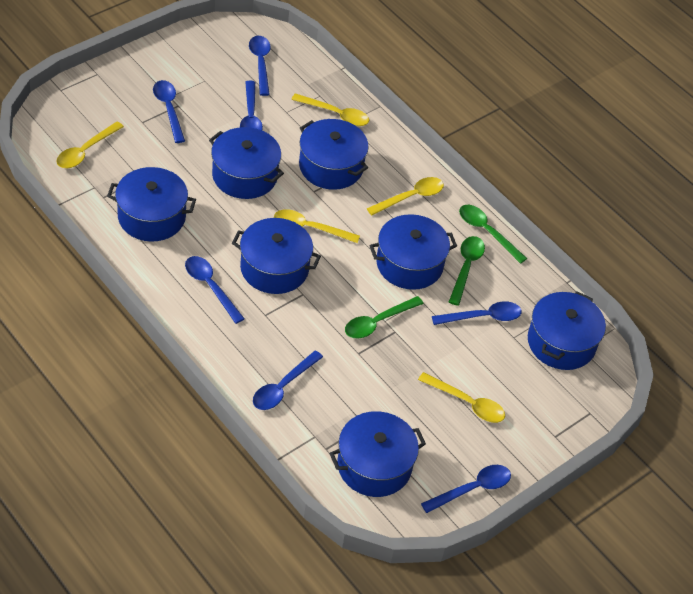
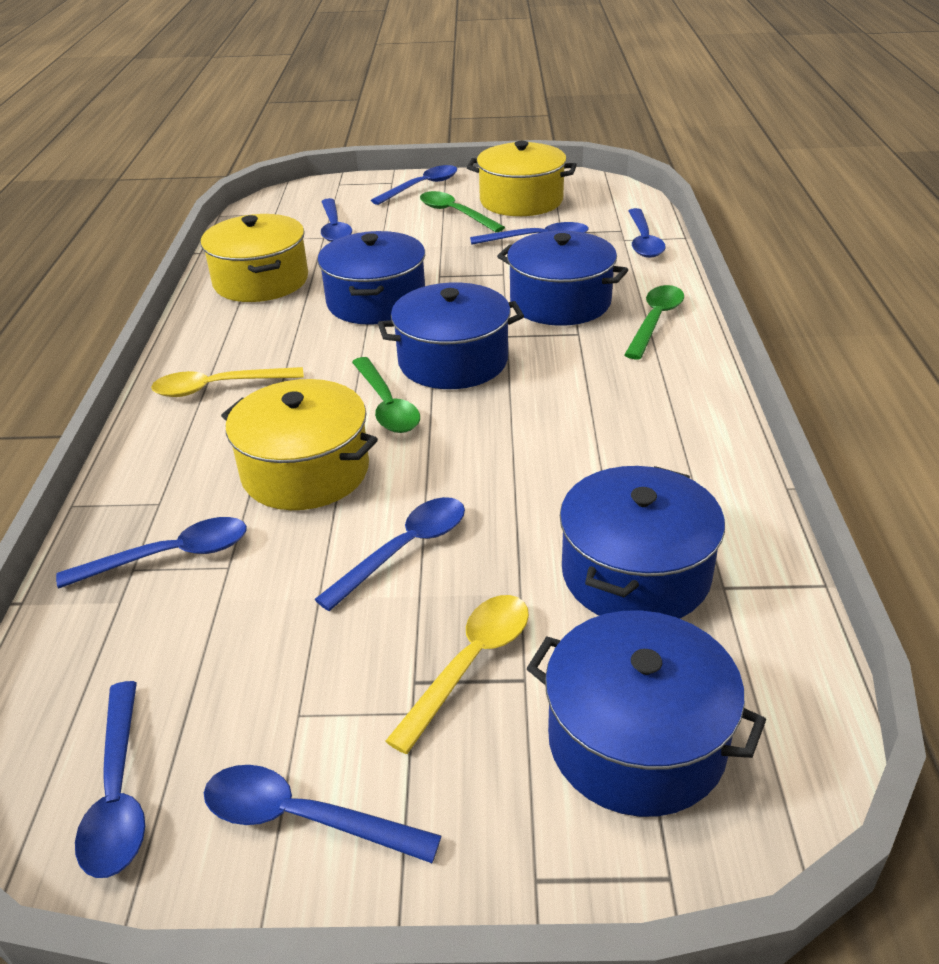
blue pot: 7 -> 5
blue spoon: 7 -> 8
yellow pot: 0 -> 3
yellow spoon: 5 -> 2

